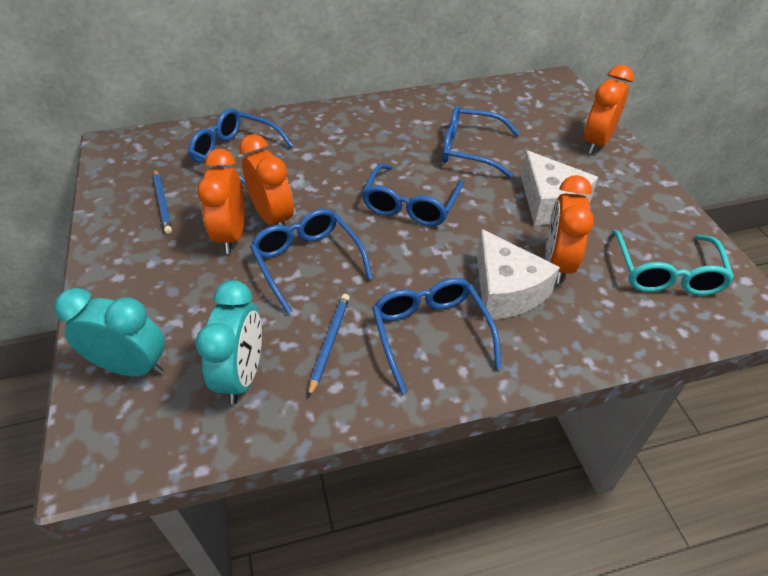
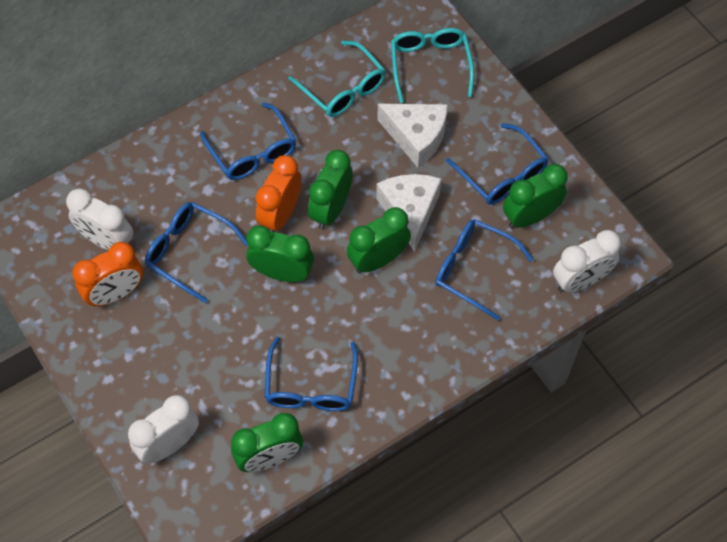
blue pencil: 2 -> 0
green clock: 0 -> 5
orange clock: 4 -> 2
turquoise clock: 2 -> 0
turquoise glasses: 1 -> 2
white clock: 0 -> 3

